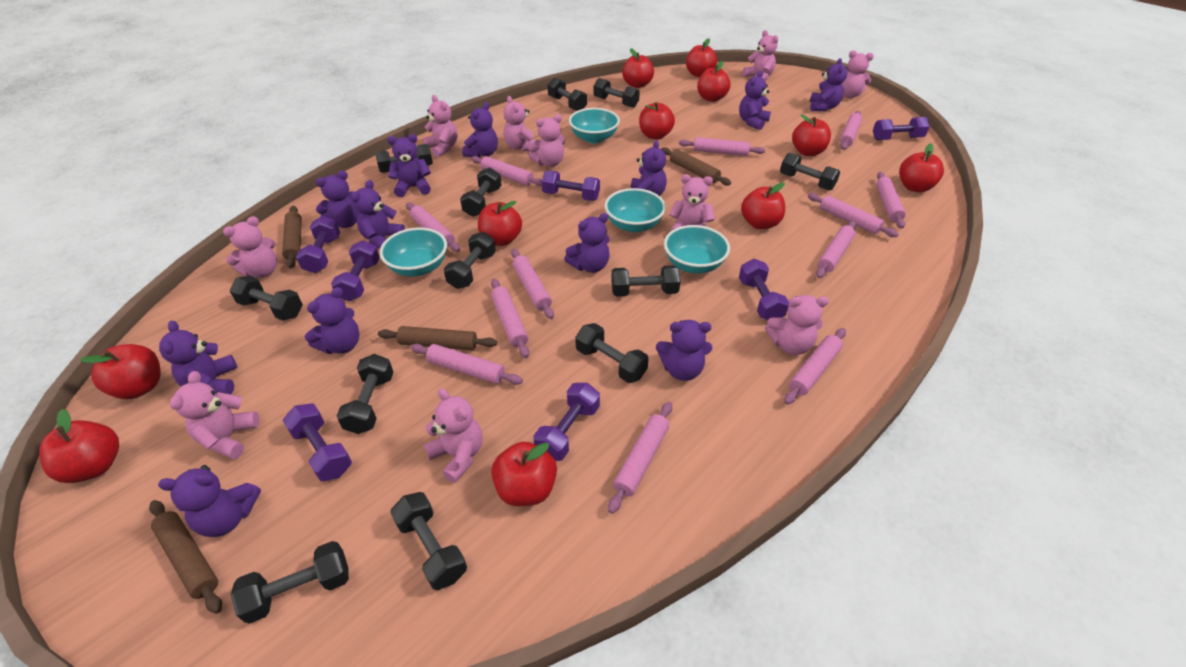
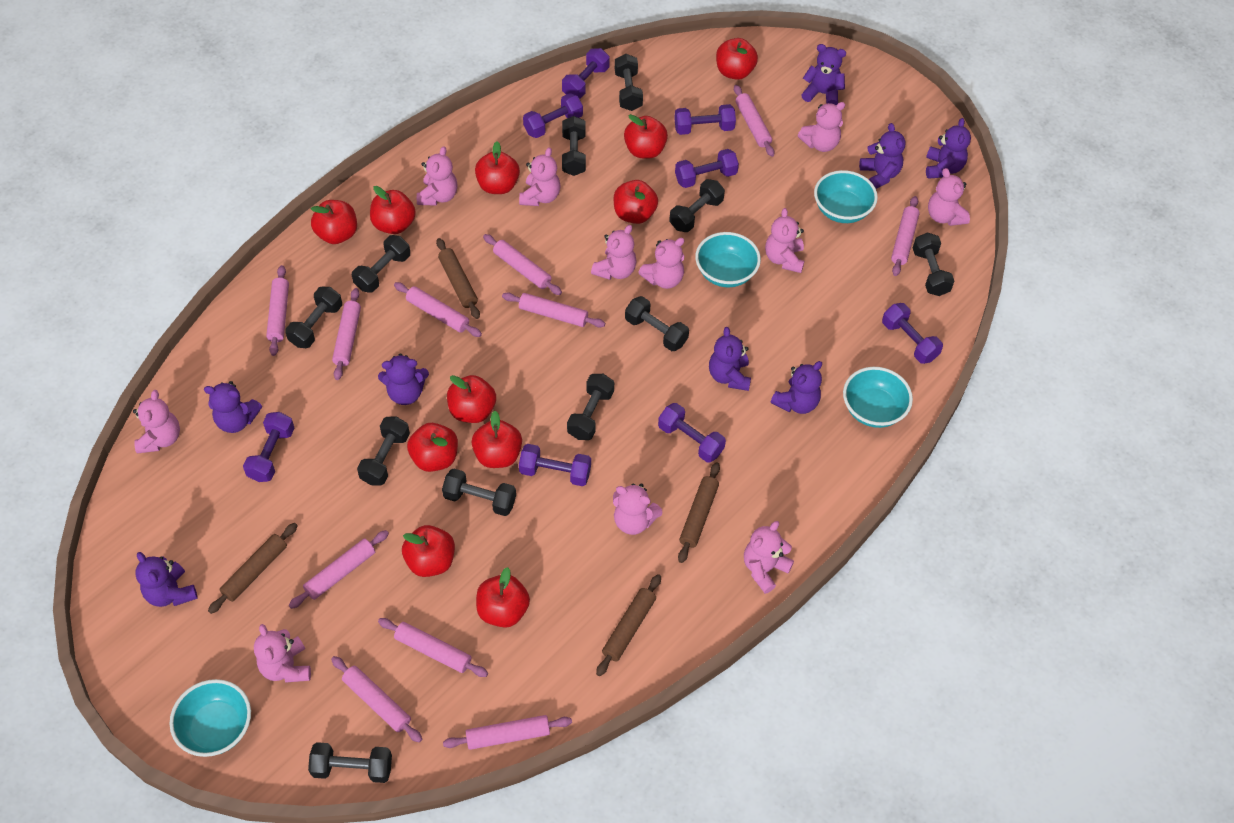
black dumbbell: 12 -> 11
pink rolling pin: 12 -> 11
pink teddy bear: 10 -> 11
purple dumbbell: 7 -> 8
purple teddy bear: 12 -> 8

